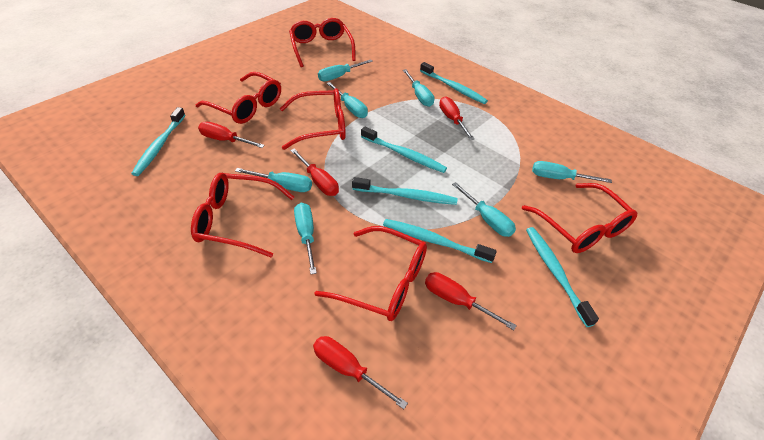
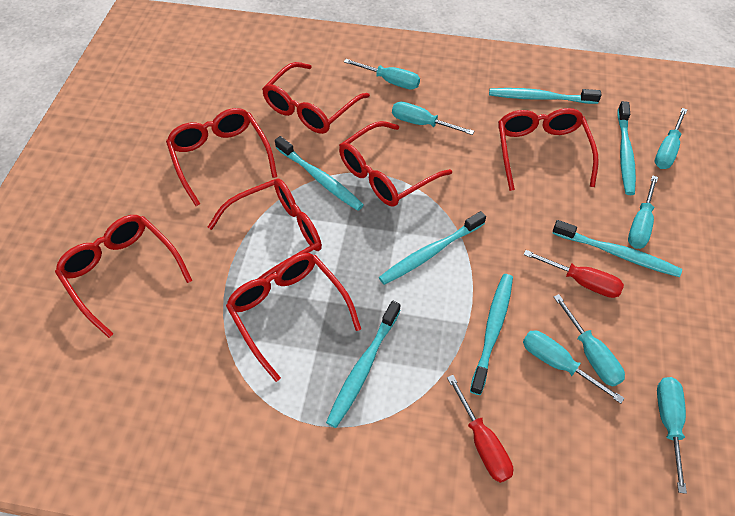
red glasses: 6 -> 7
red screwdriver: 5 -> 2
turquoise toothbrush: 6 -> 7

